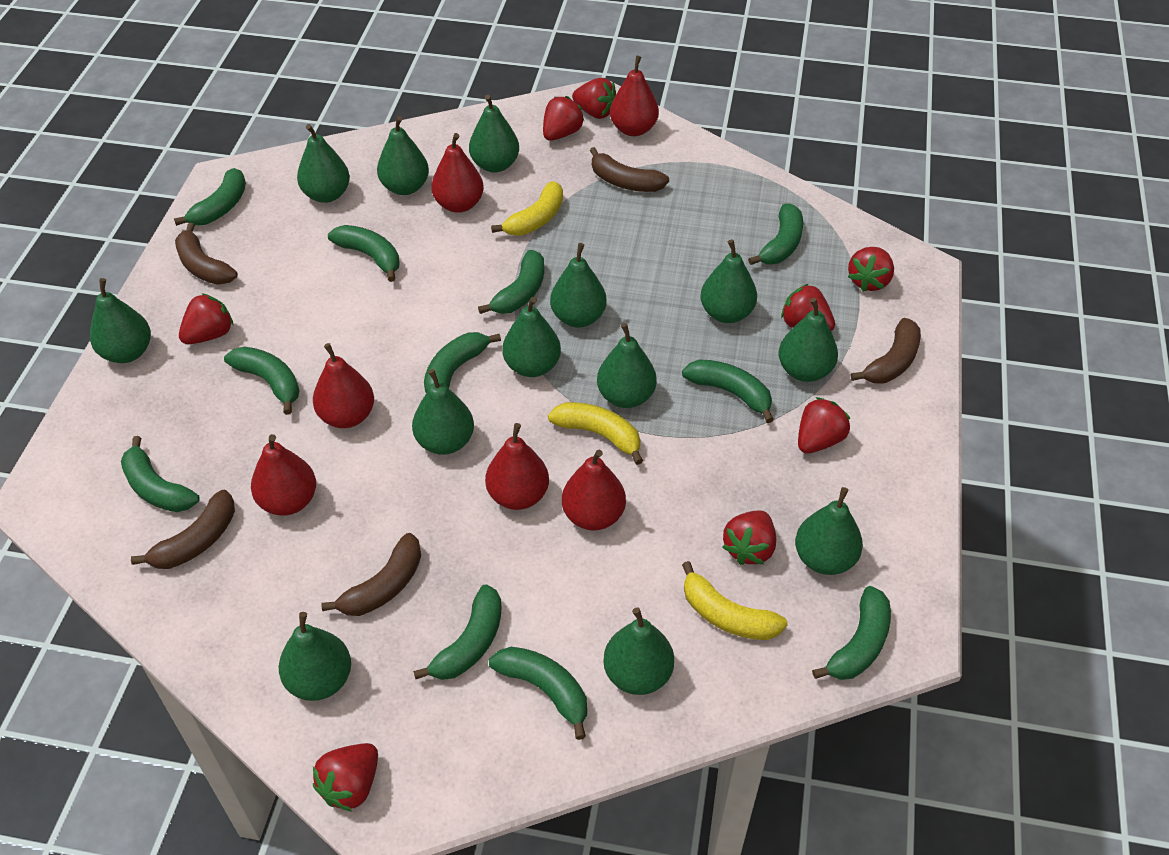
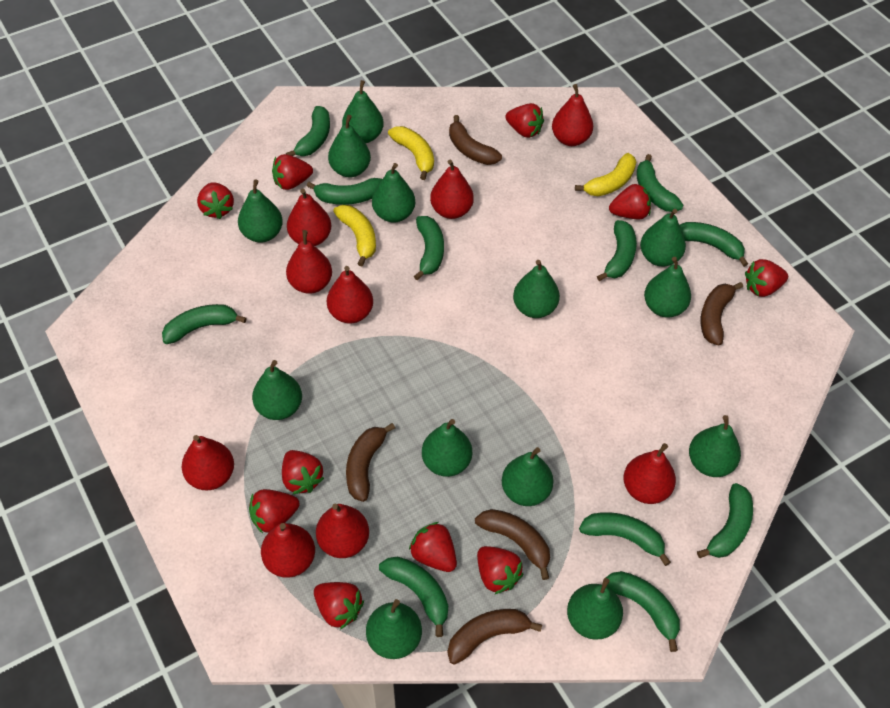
red pear: 6 -> 9
red strawberry: 8 -> 10

